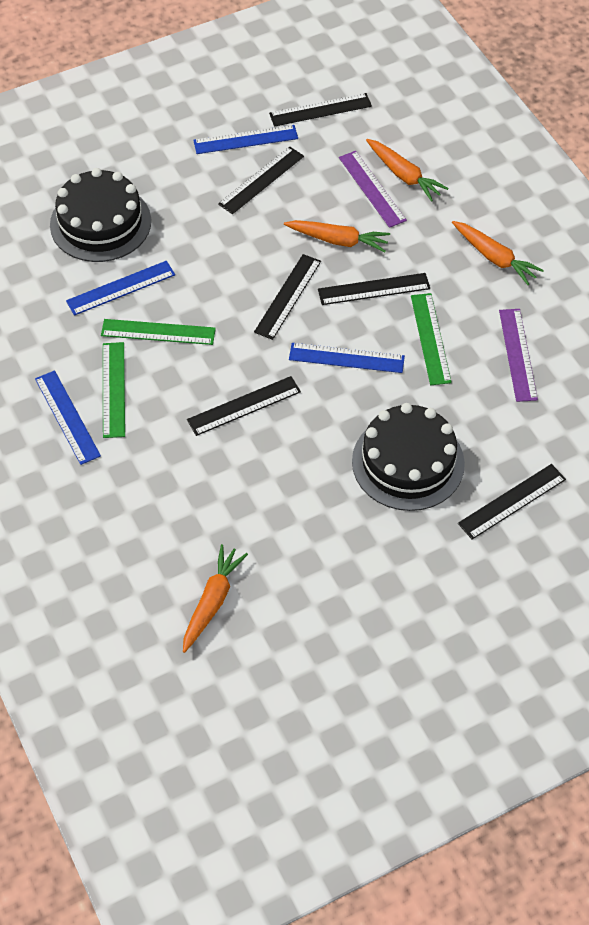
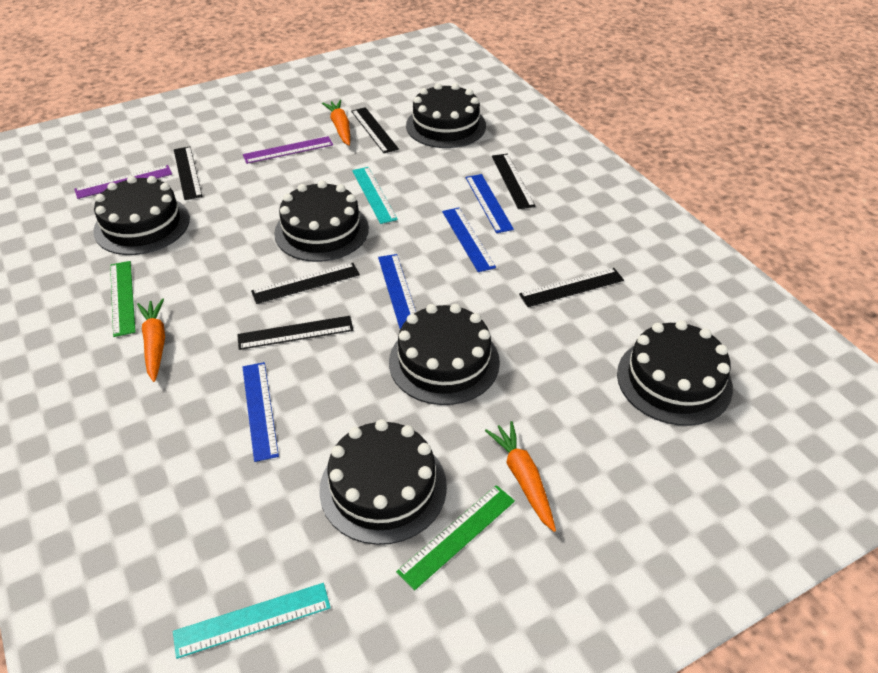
black cake: 2 -> 6
green ruler: 3 -> 2
orange carrot: 4 -> 3
turquoise ruler: 0 -> 2

